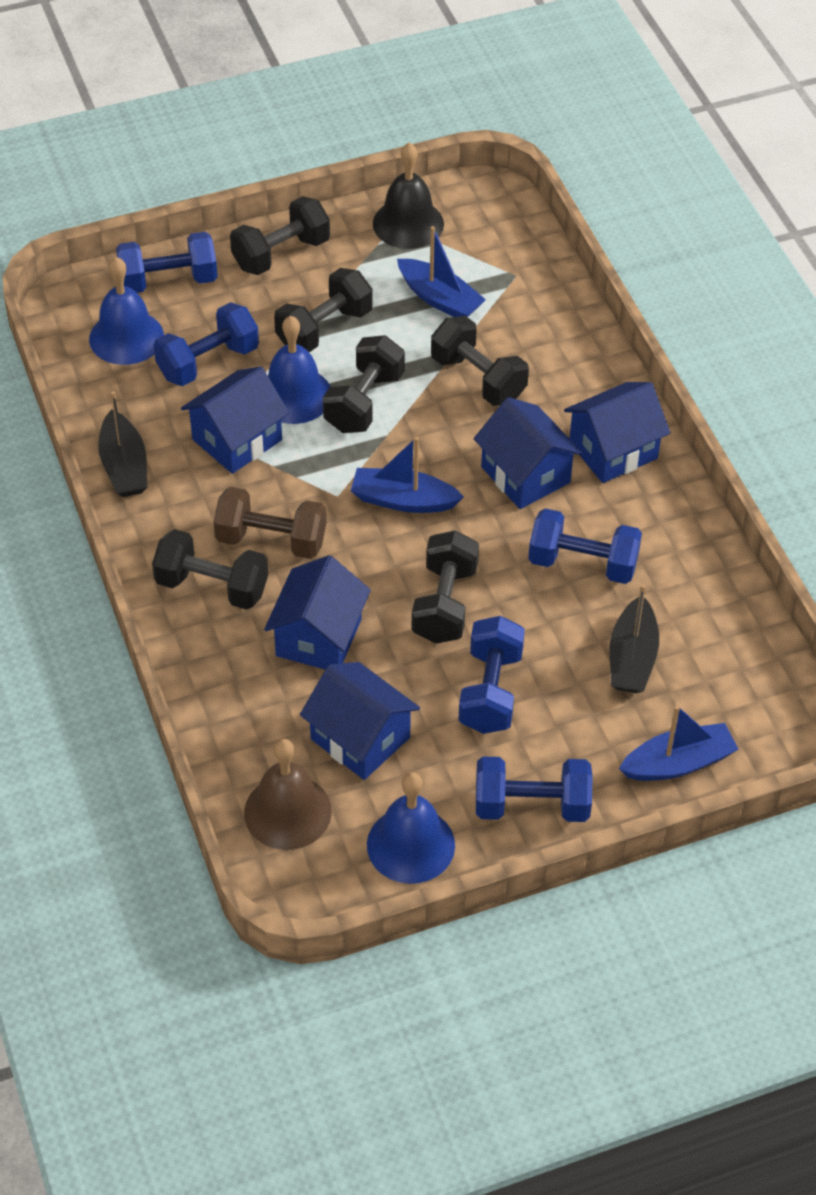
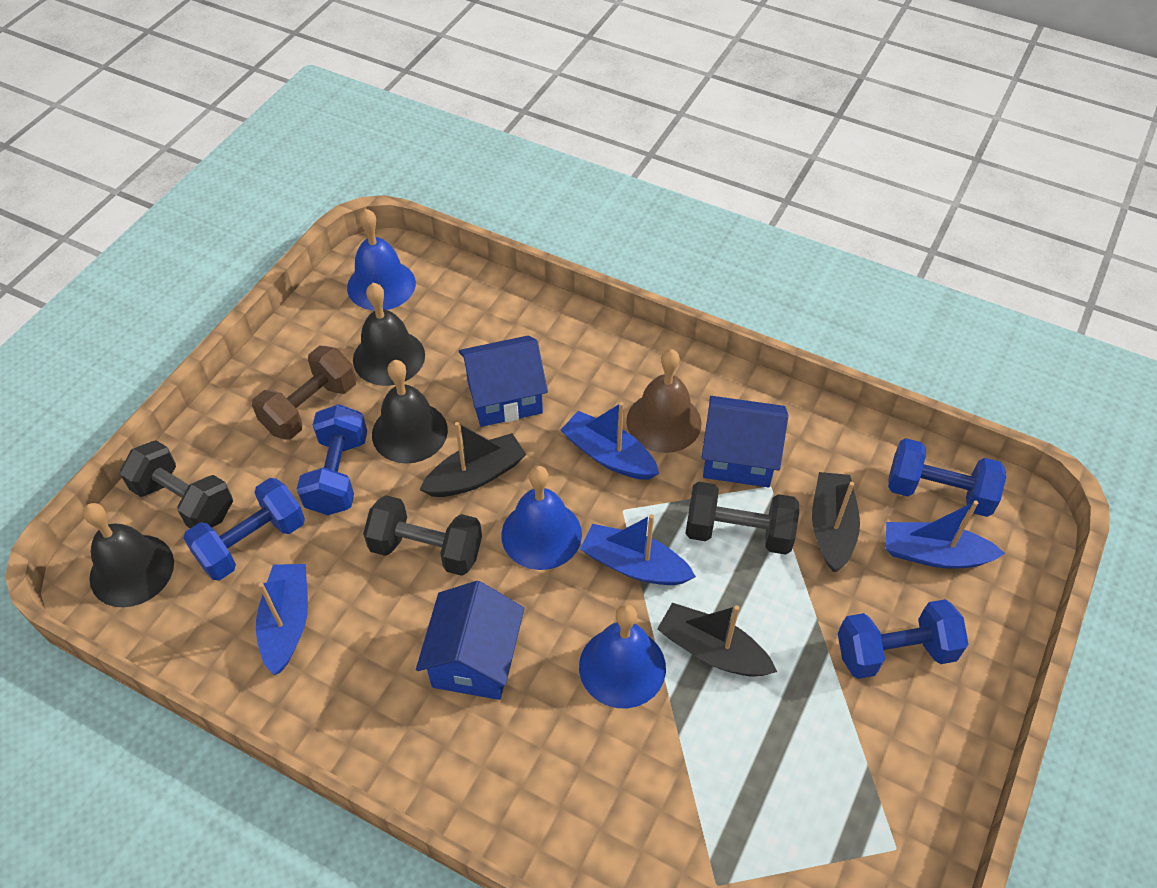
black bell: 1 -> 3
black boat: 2 -> 3
black dumbbell: 6 -> 3
blue boat: 3 -> 4
blue dumbbell: 5 -> 4
blue house: 5 -> 3

